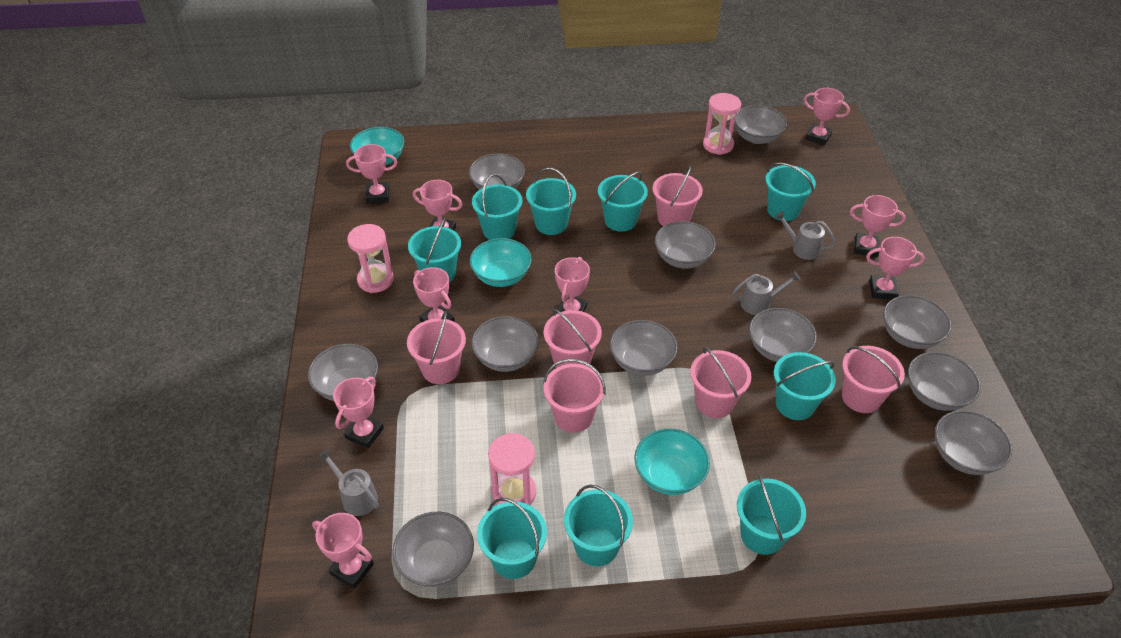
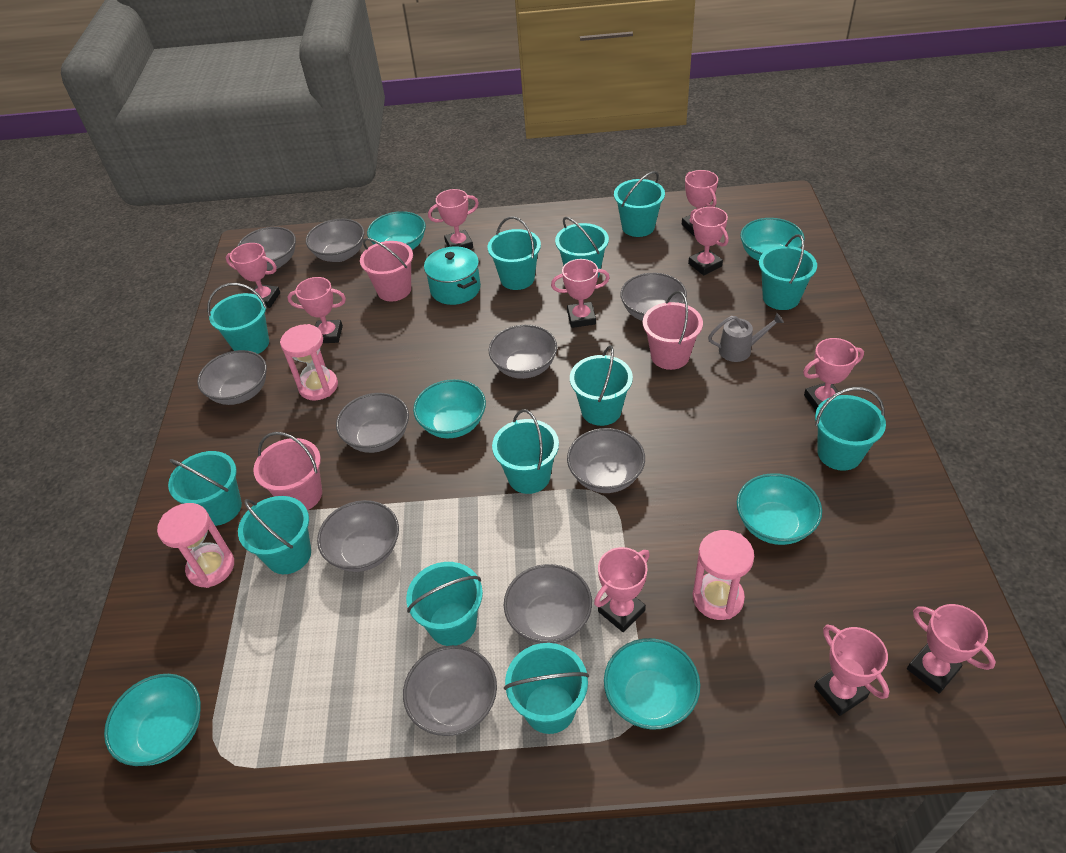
grey bowl: 11 -> 10
grey watering can: 3 -> 1
pink bucket: 6 -> 3
pink trophy: 9 -> 10
turquoise bowl: 3 -> 6
turquoise bucket: 9 -> 12
turquoise pot: 0 -> 1

